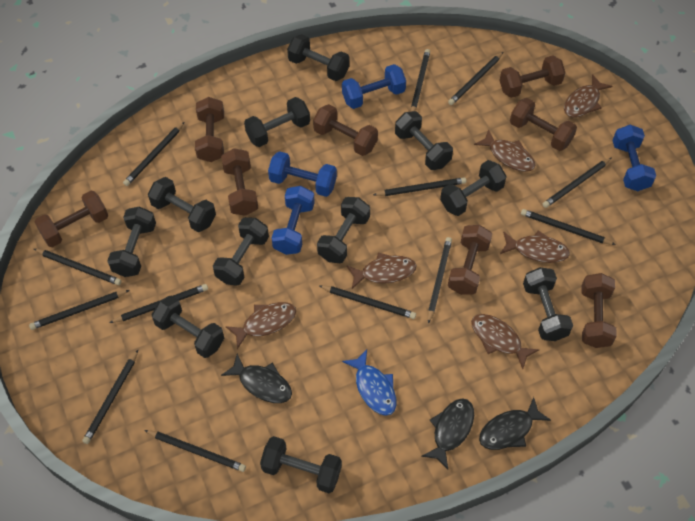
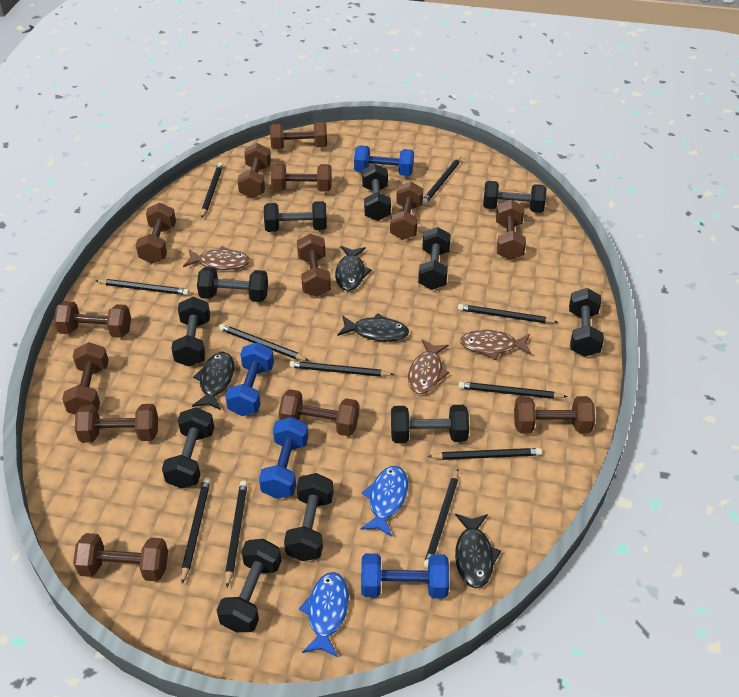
black fish: 3 -> 4
black pencil: 13 -> 11
blue fish: 1 -> 2
brown dumbbell: 8 -> 13
brown fish: 6 -> 3

